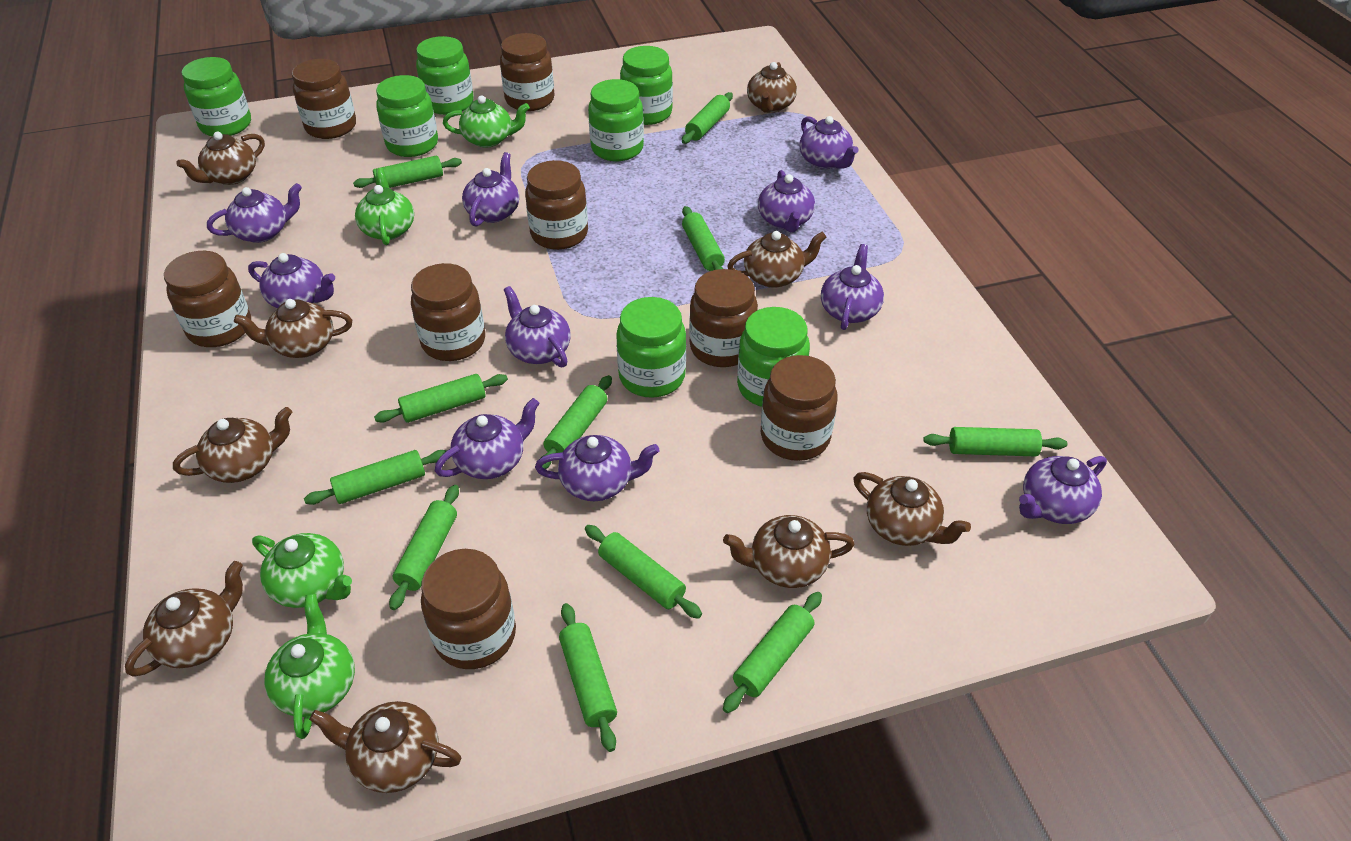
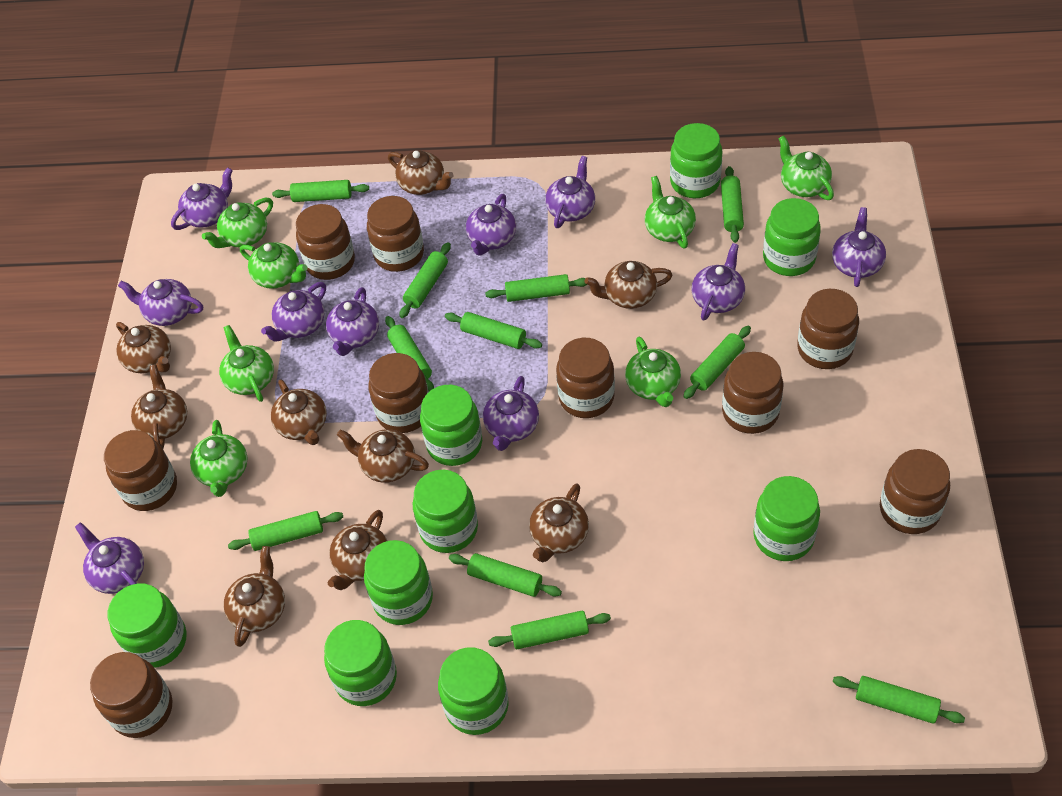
brown jar: 8 -> 9
green jar: 7 -> 9
green teapot: 4 -> 7

